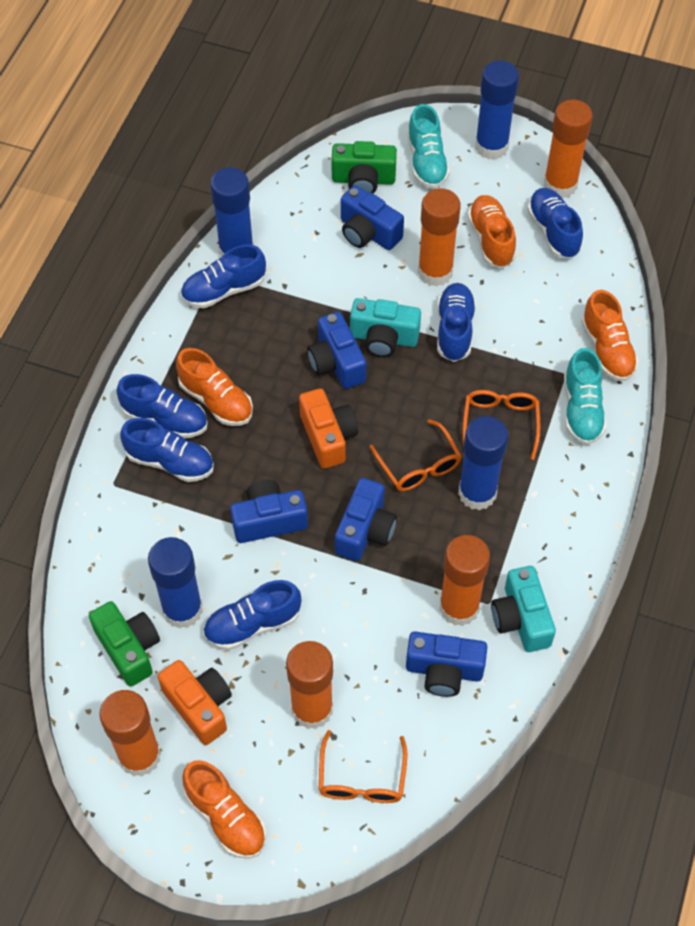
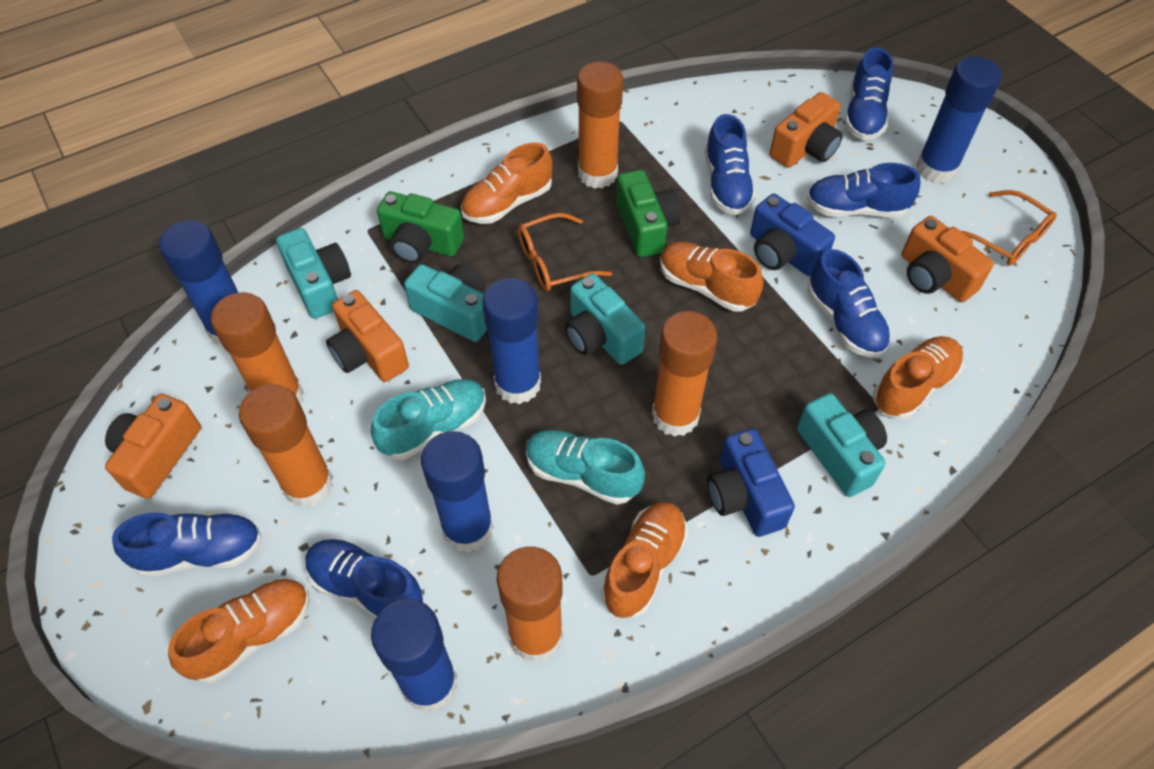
blue camera: 5 -> 2
blue glue stick: 4 -> 5
orange camera: 2 -> 4
orange glasses: 3 -> 2
orange shoe: 4 -> 5
turquoise camera: 2 -> 4

